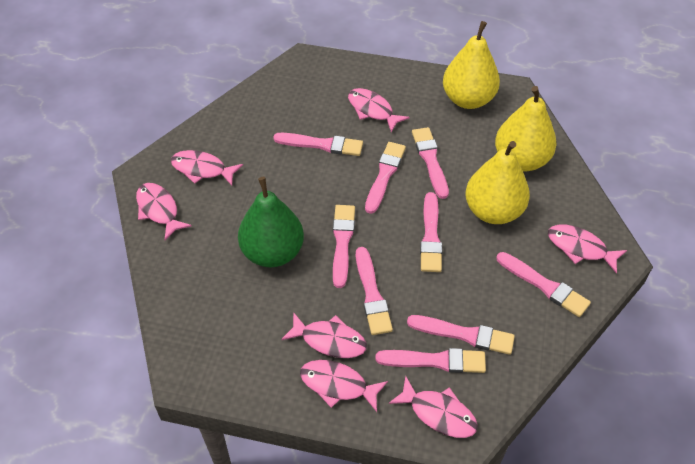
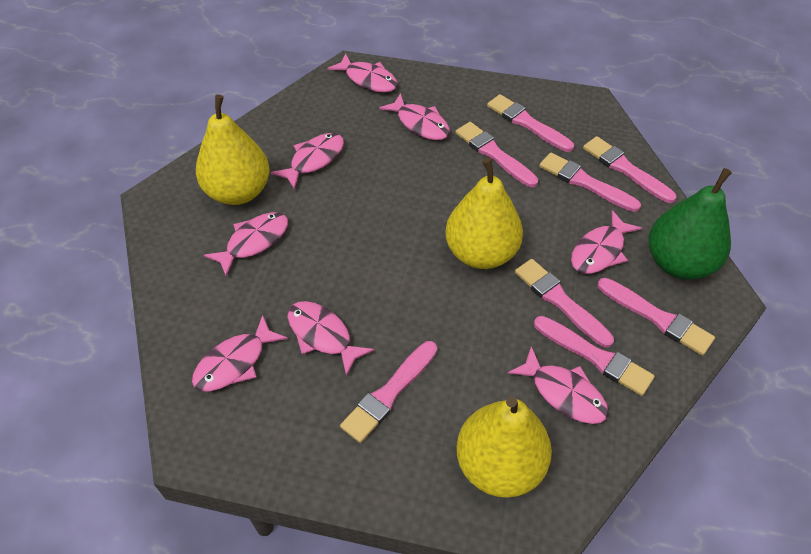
pink brush: 9 -> 8
pink fish: 7 -> 8

